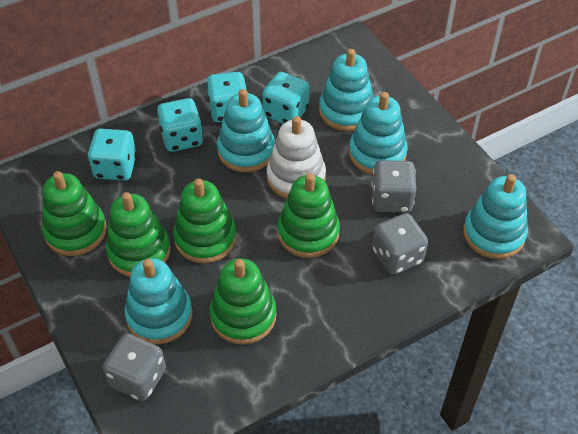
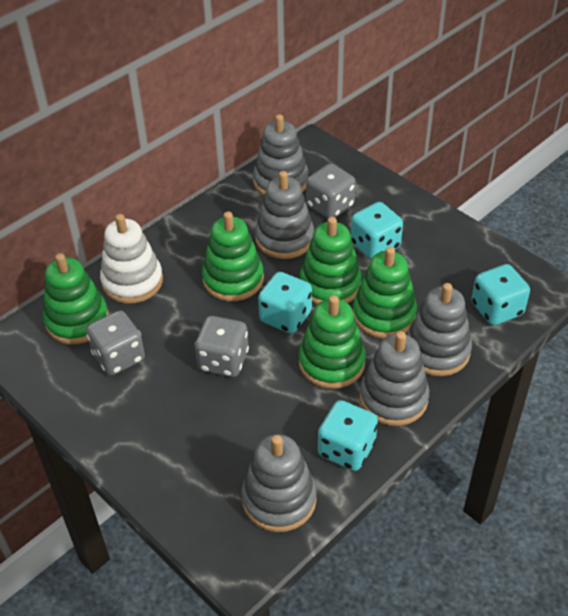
grey stacking toy: 0 -> 5
turquoise stacking toy: 5 -> 0

